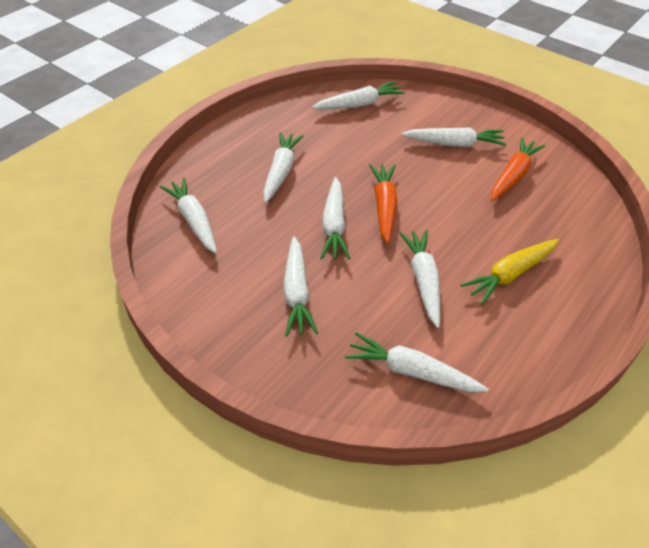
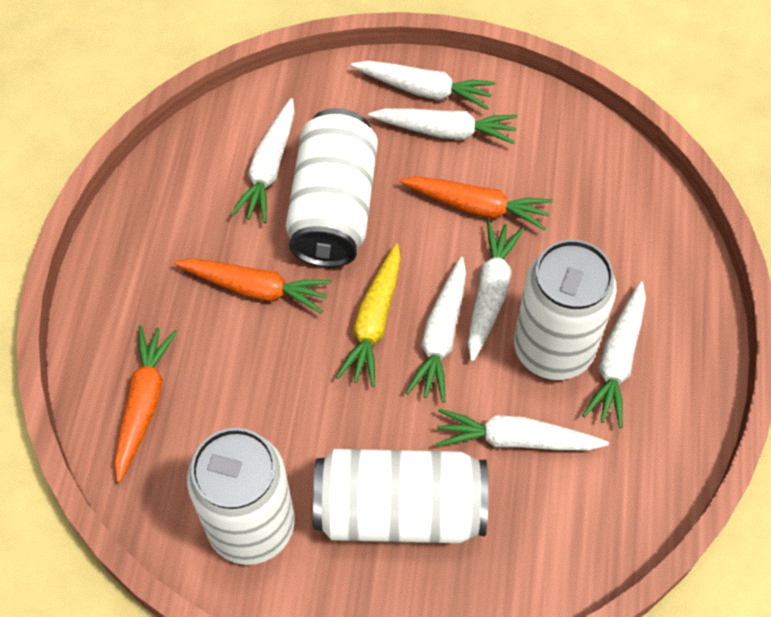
orange carrot: 2 -> 3
white can: 0 -> 4
white carrot: 8 -> 7

